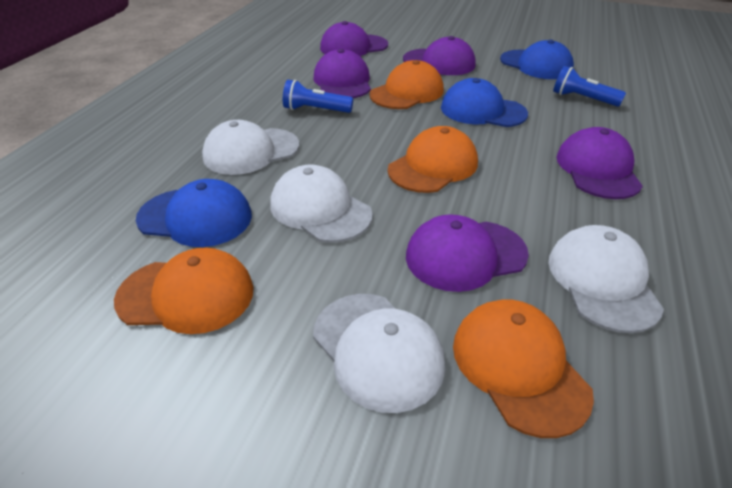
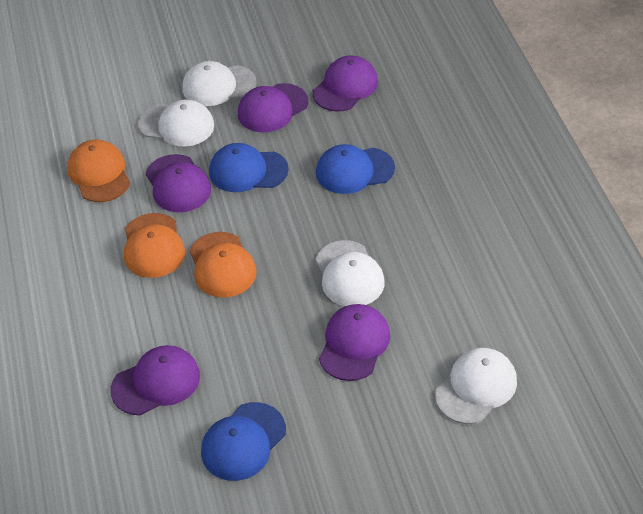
blue flashlight: 2 -> 0
orange cap: 4 -> 3

